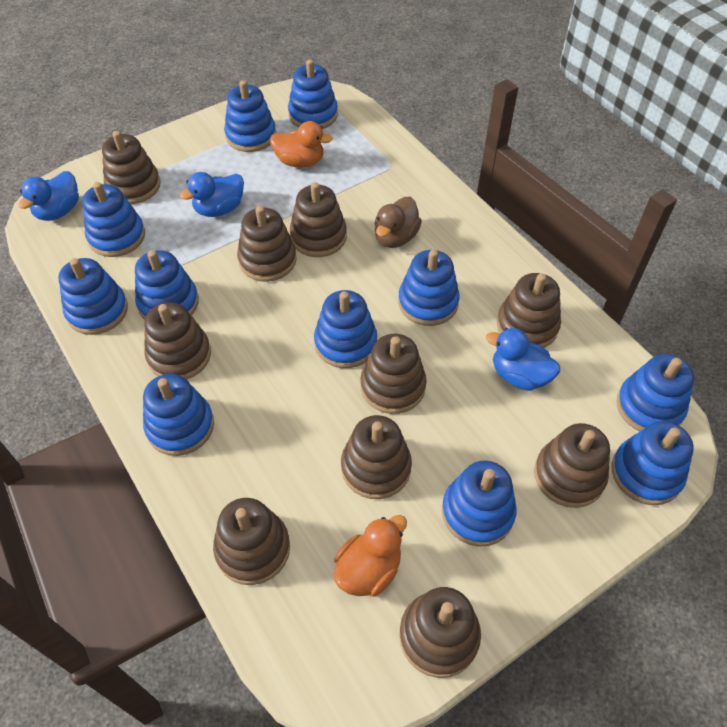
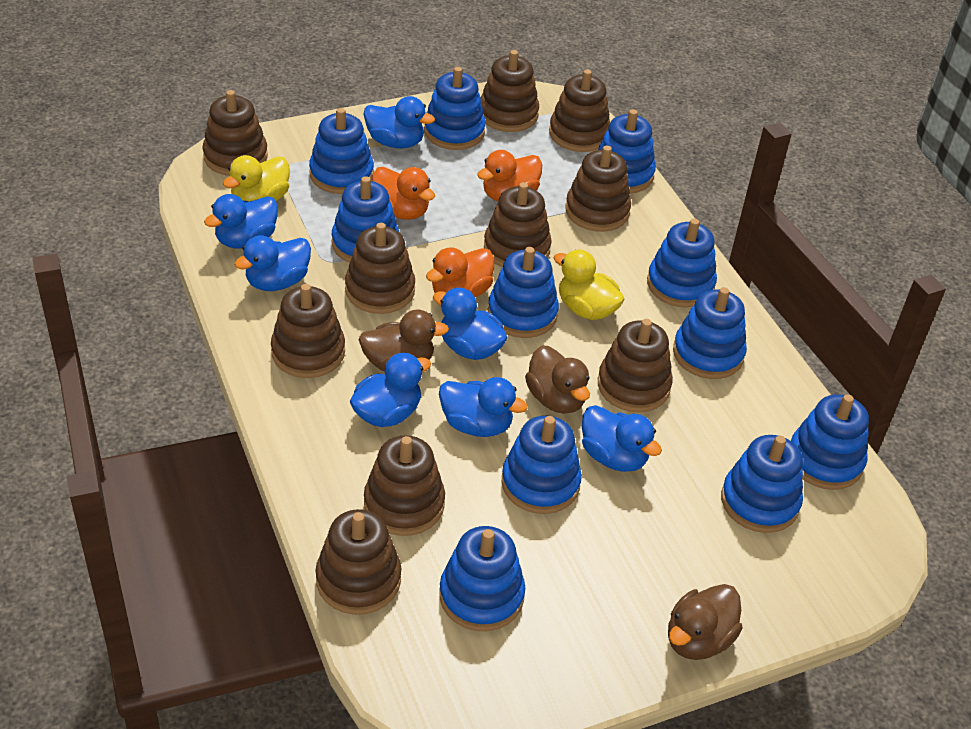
blue duck: 3 -> 7
brown duck: 1 -> 3
orange duck: 2 -> 3
yellow duck: 0 -> 2

